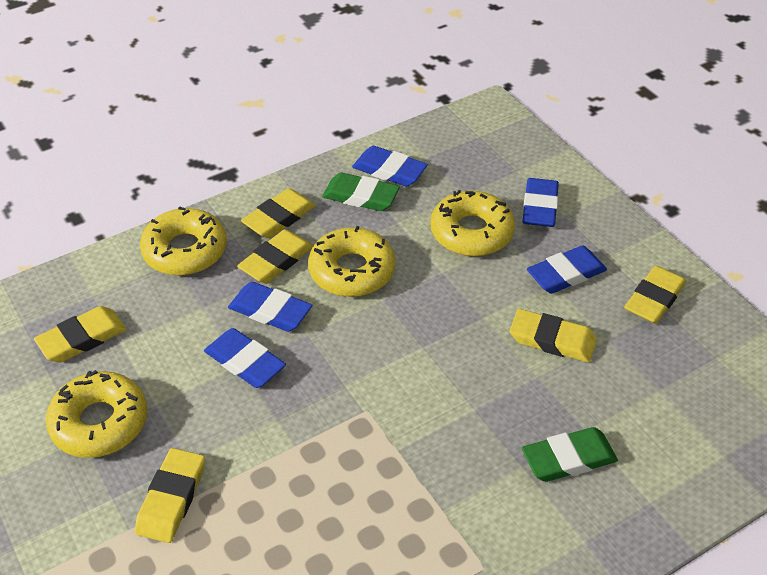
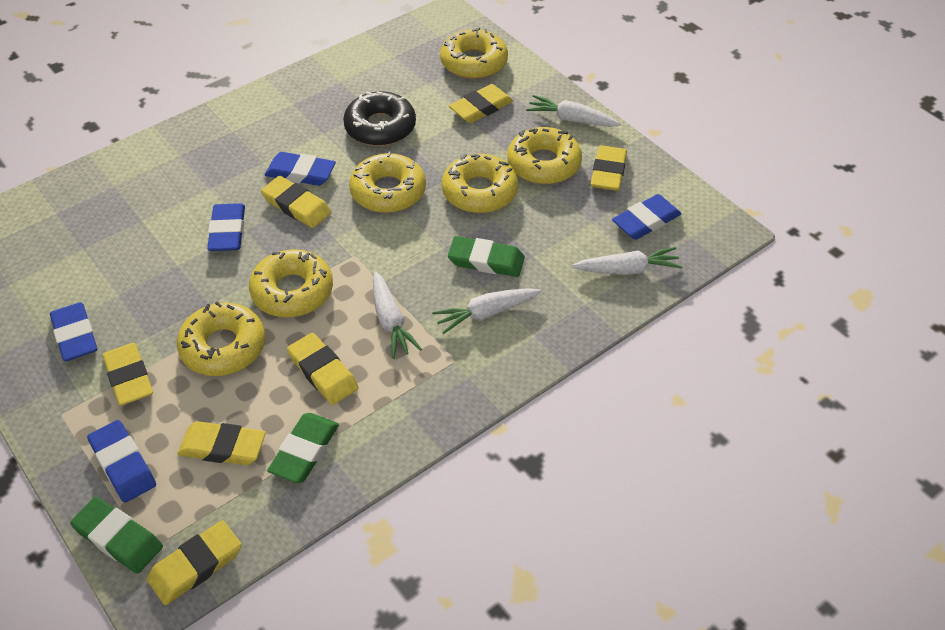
black donut: 0 -> 1
green eraser: 2 -> 3
white carrot: 0 -> 4
yellow donut: 4 -> 6
yellow eraser: 6 -> 7

